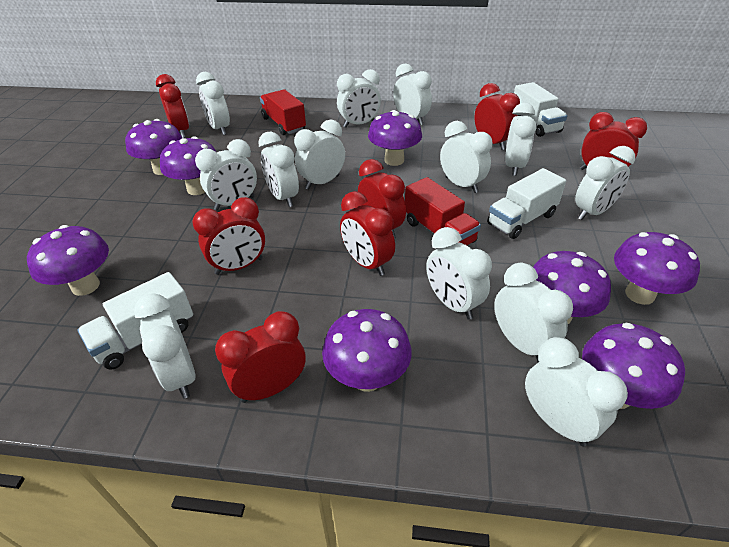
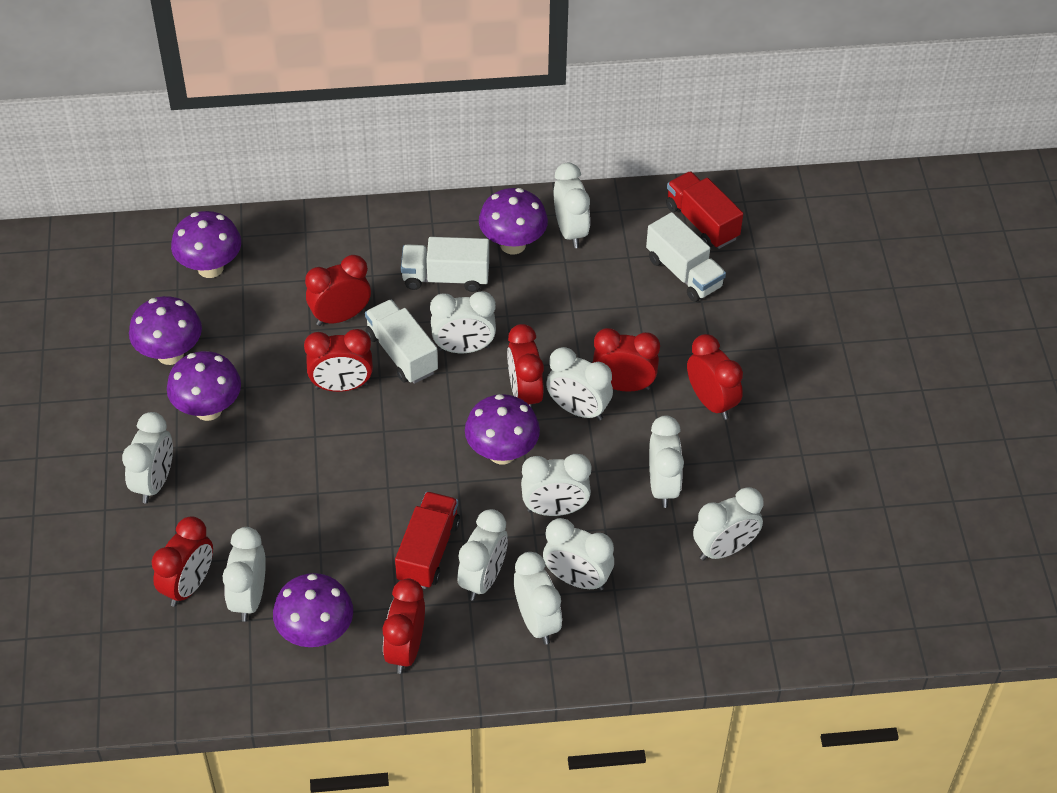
purple mushroom: 8 -> 6
white clock: 13 -> 11

